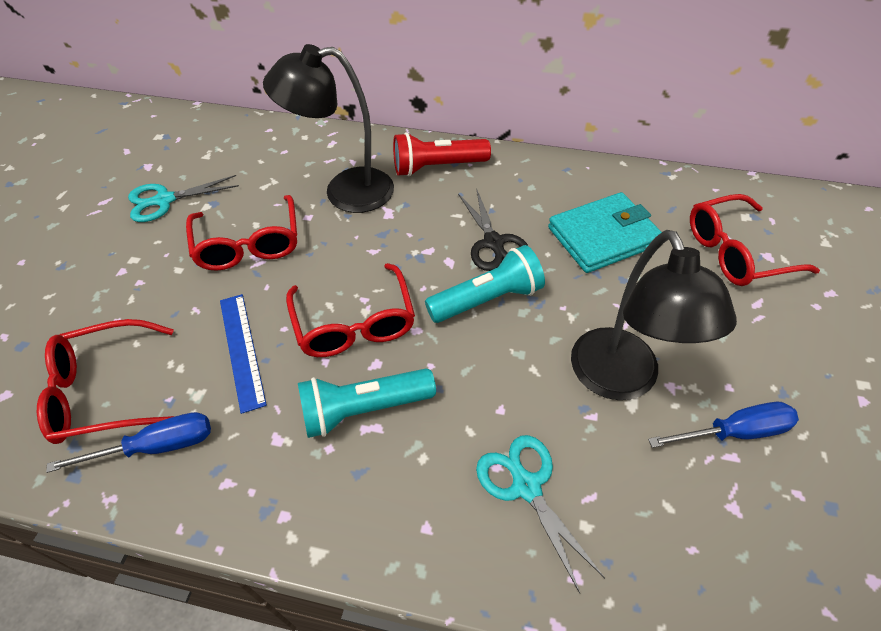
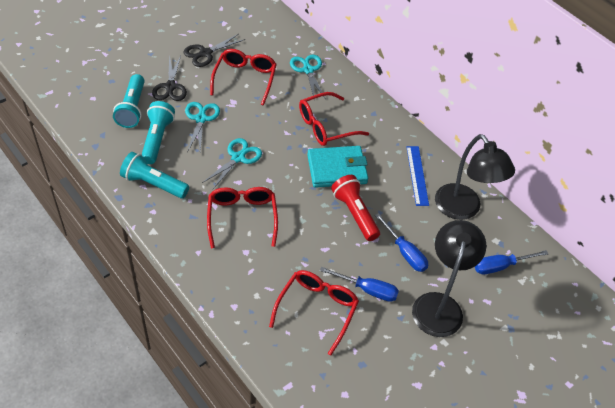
black scissors: 1 -> 2
blue screwdriver: 2 -> 3
turquoise flashlight: 2 -> 3
turquoise scissors: 2 -> 3

